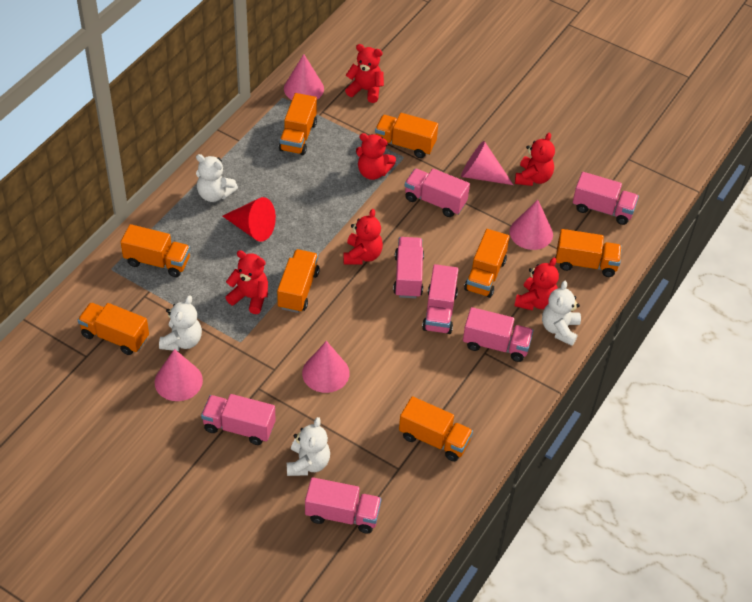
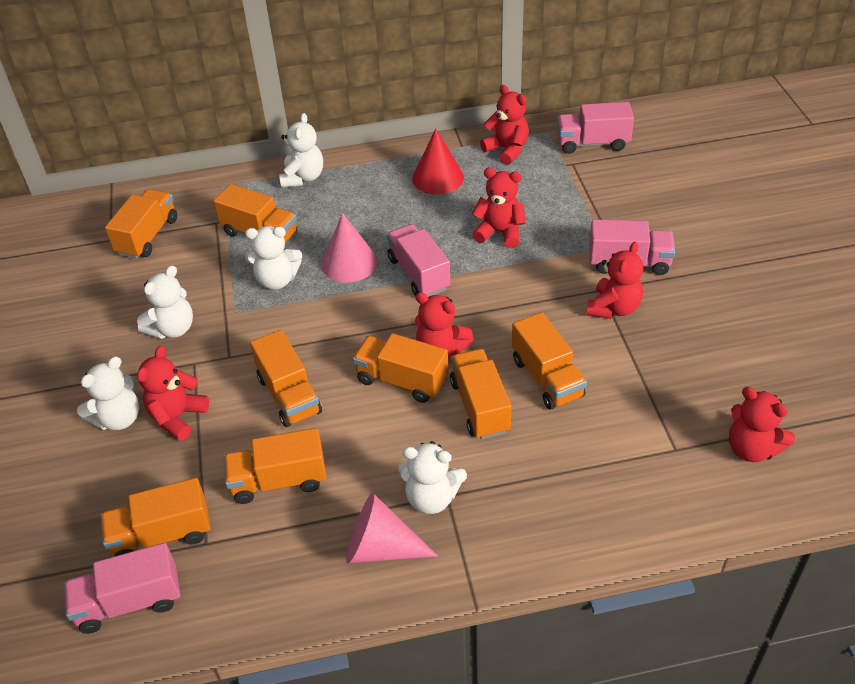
pink cone: 5 -> 2
pink truck: 7 -> 4
white teddy bear: 4 -> 5

